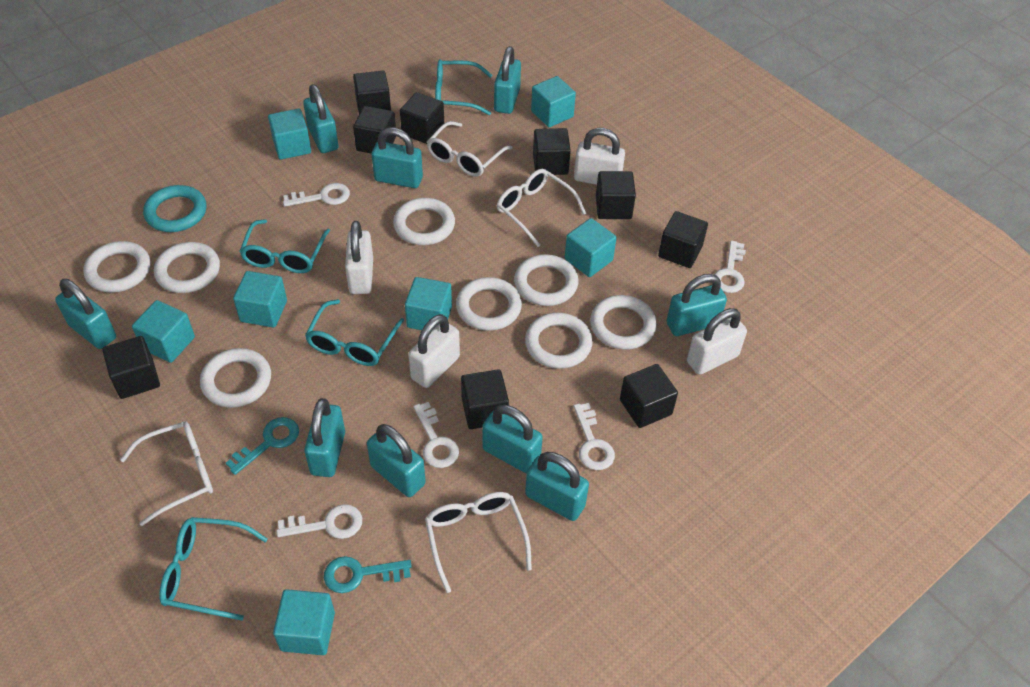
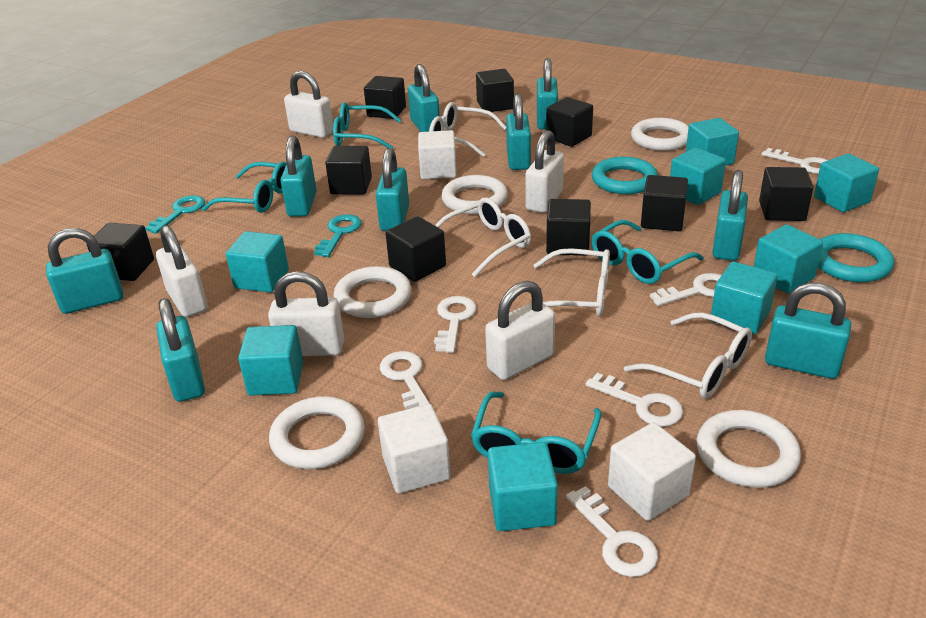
turquoise cube: 7 -> 8
turquoise ring: 1 -> 2
white cube: 0 -> 3
white key: 5 -> 6
white padlock: 4 -> 5
white ring: 8 -> 5

